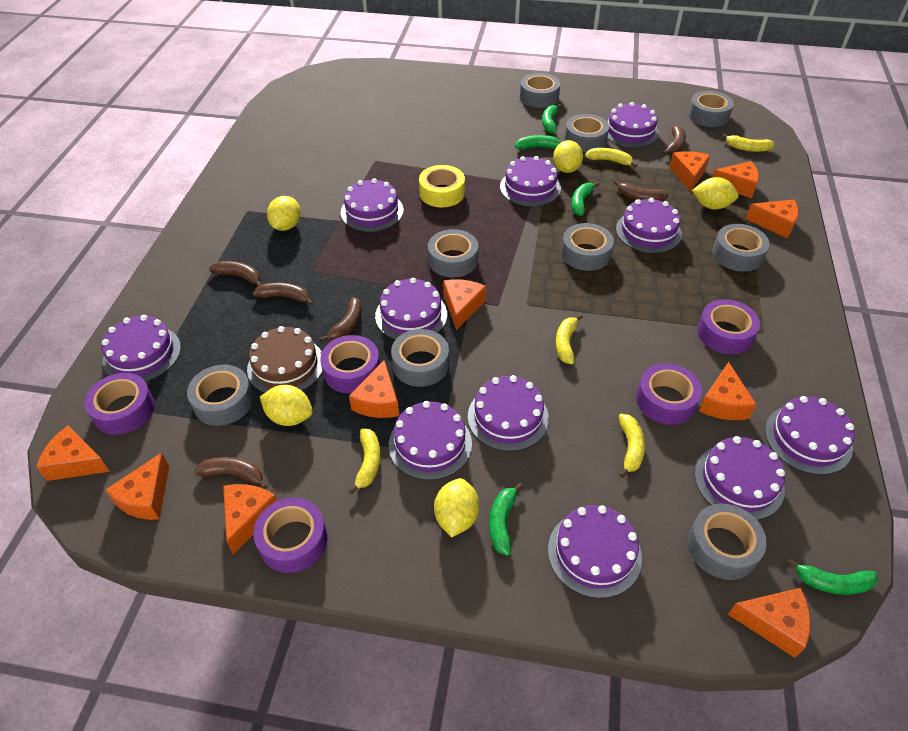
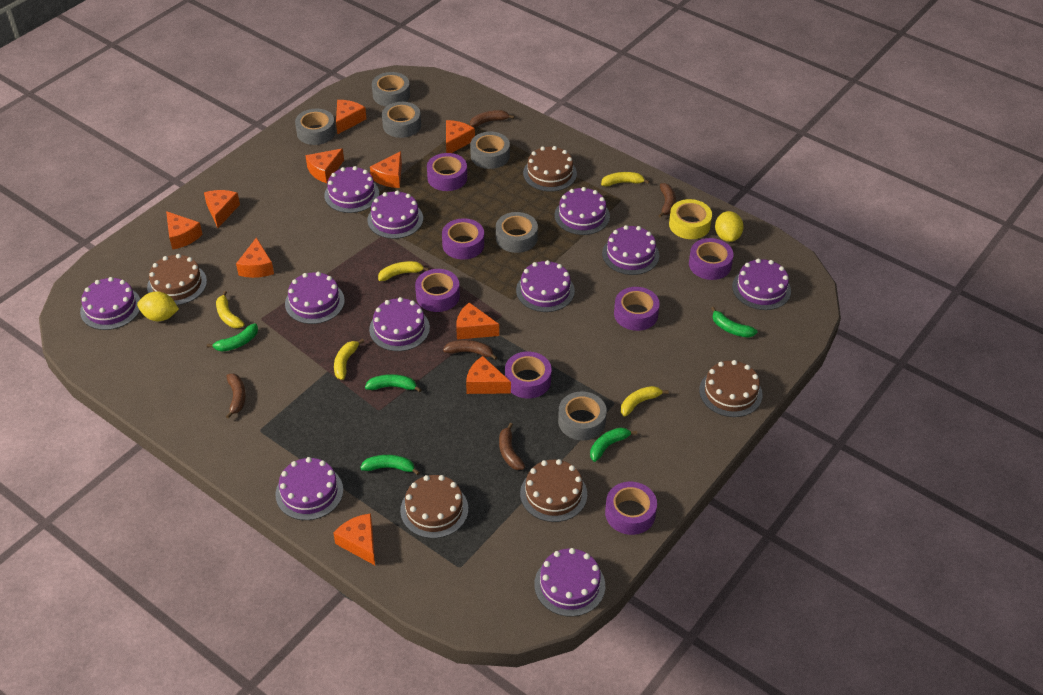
brown banana: 6 -> 5
brown cake: 1 -> 5
grey tape: 9 -> 6
purple tape: 5 -> 7
yellow lemon: 5 -> 2

